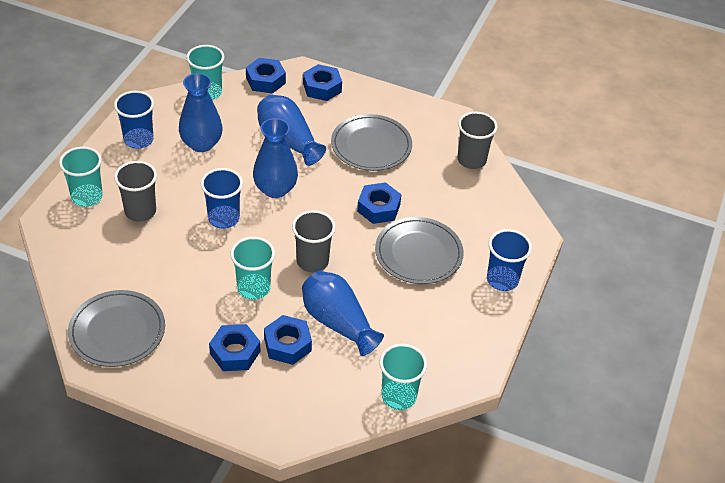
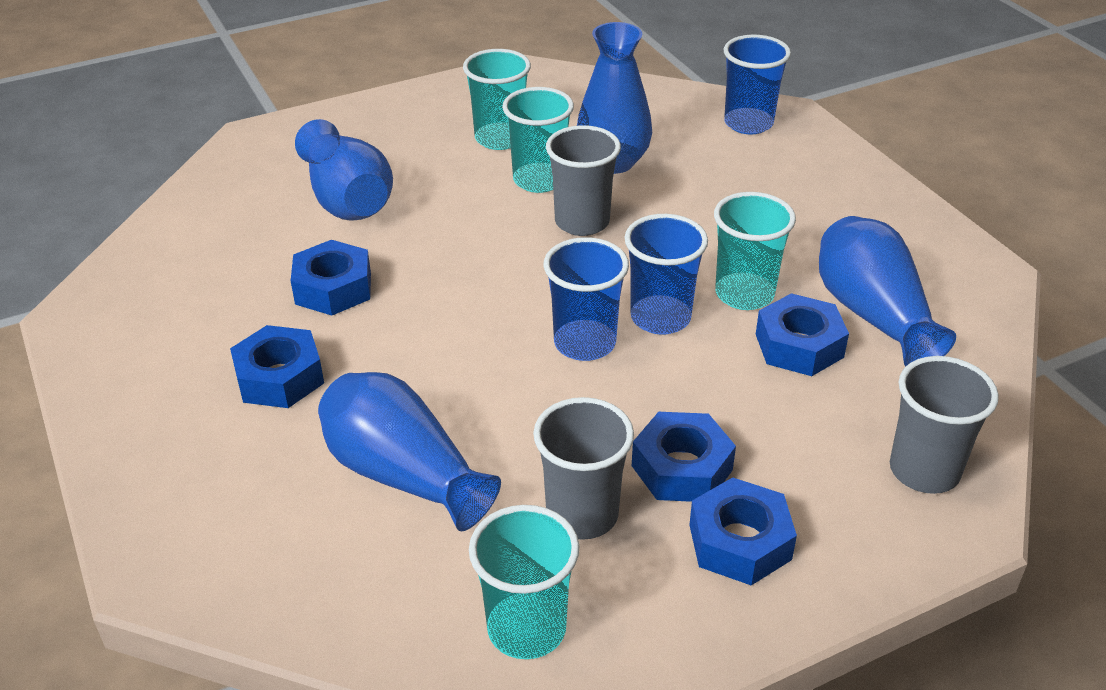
grey plate: 3 -> 0

